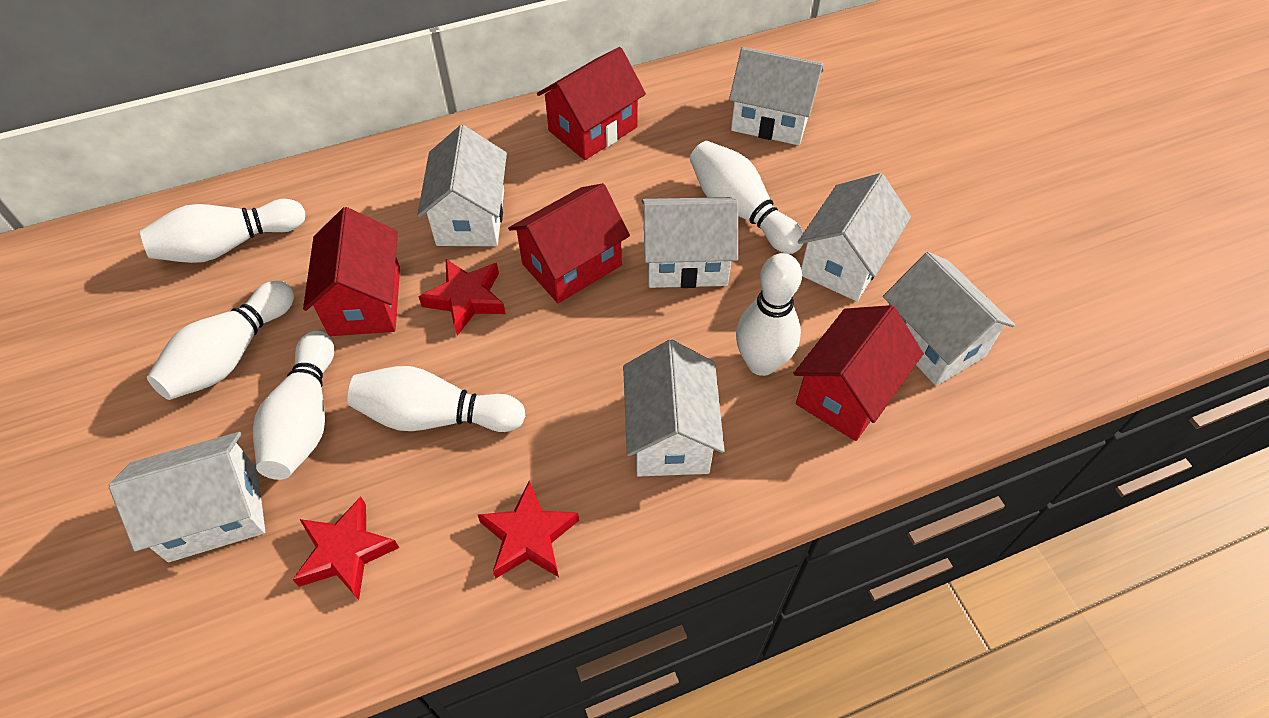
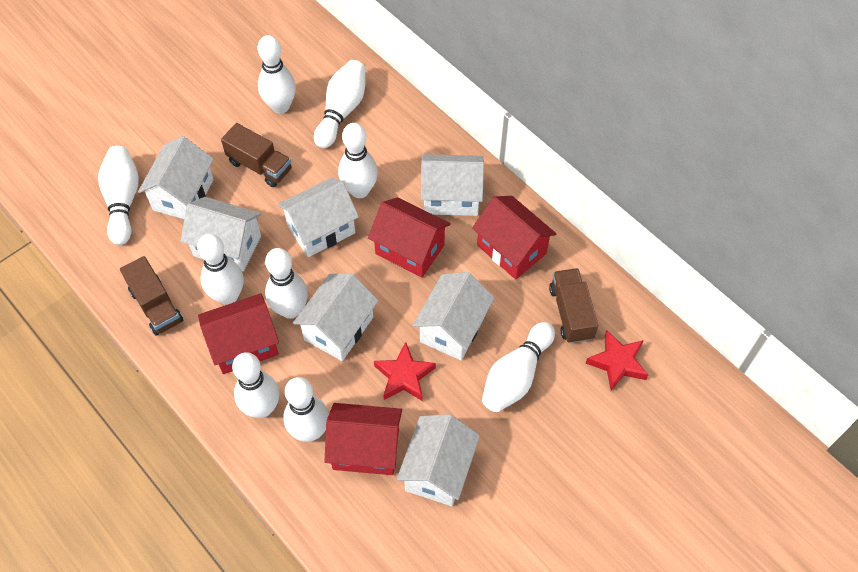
brown truck: 0 -> 3
red star: 3 -> 2
white bowling pin: 6 -> 9

